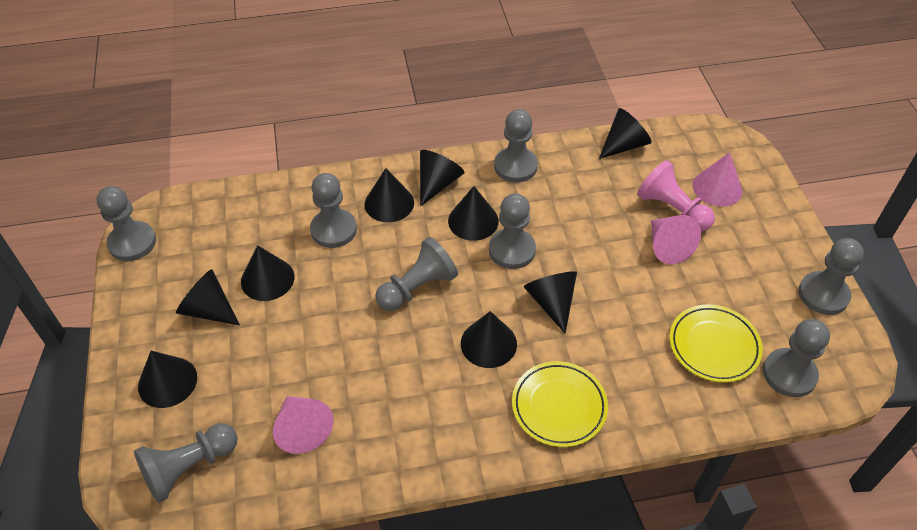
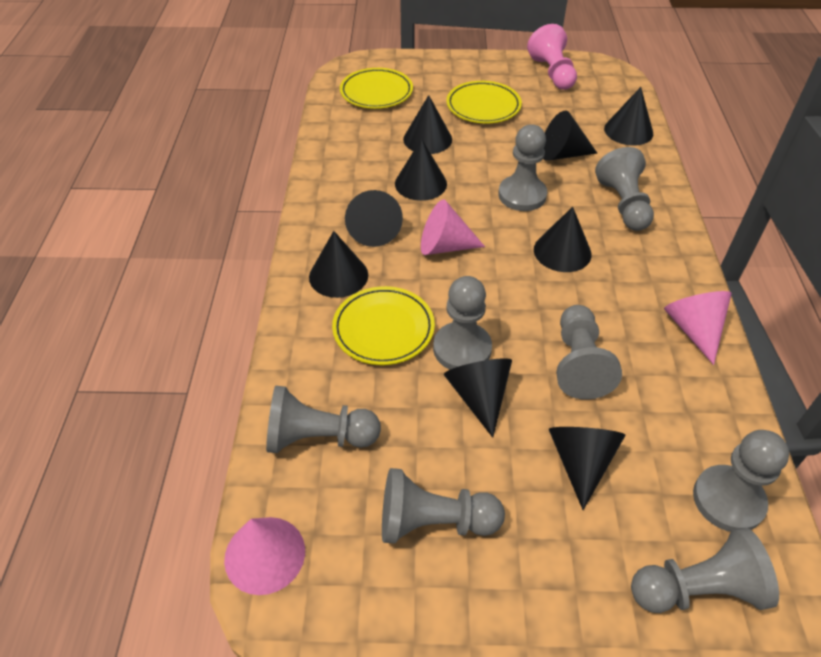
yellow plate: 2 -> 3

